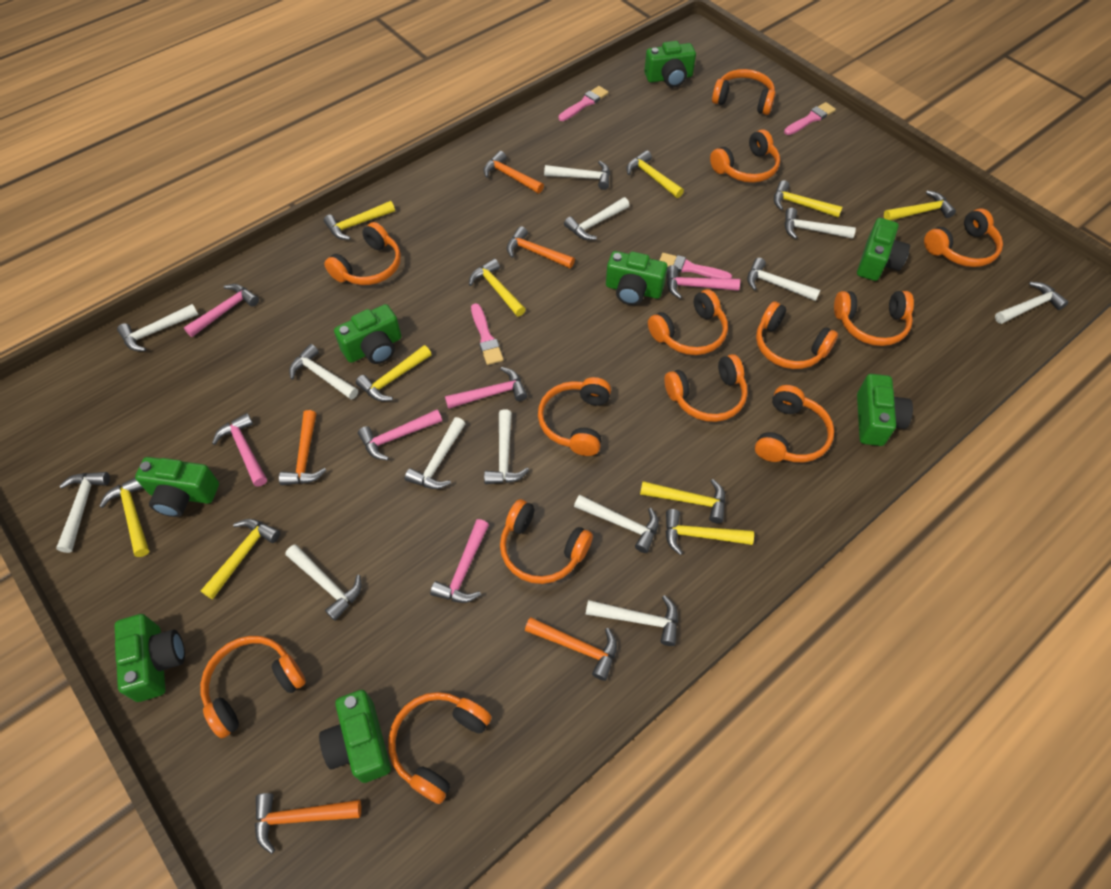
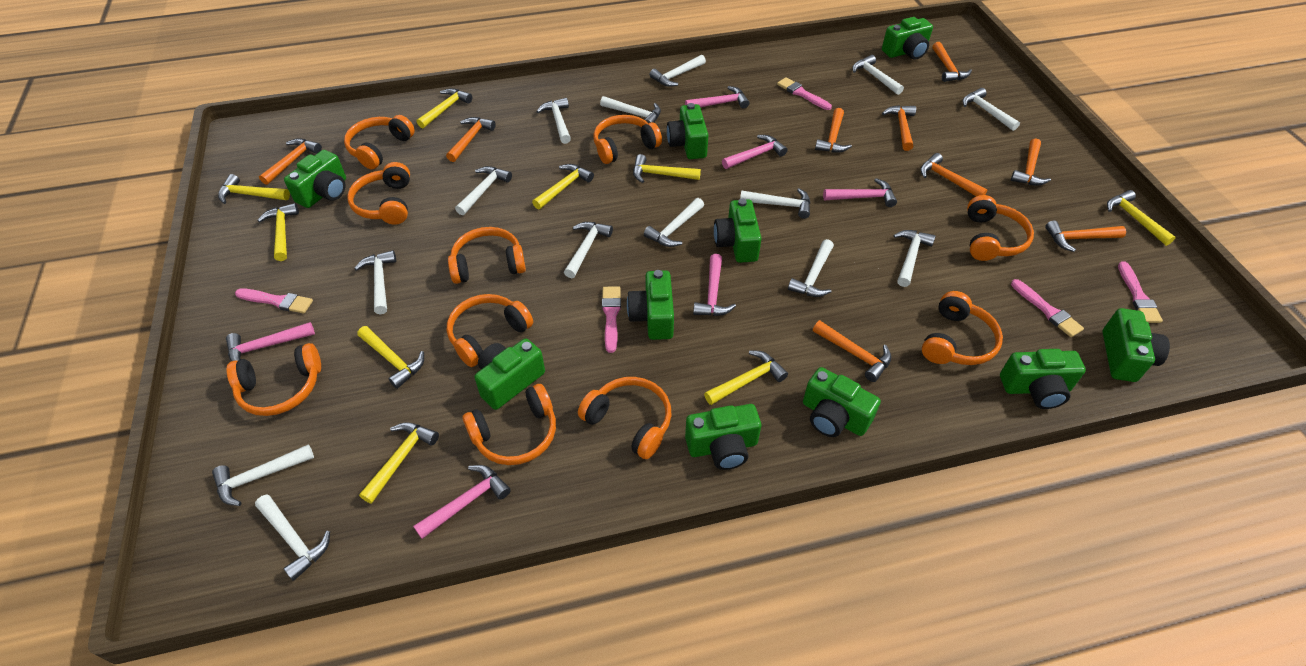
green camera: 8 -> 10
orange hammer: 5 -> 9
orange headphones: 13 -> 10
pink brush: 4 -> 5
white hammer: 13 -> 14
yellow hammer: 10 -> 9

